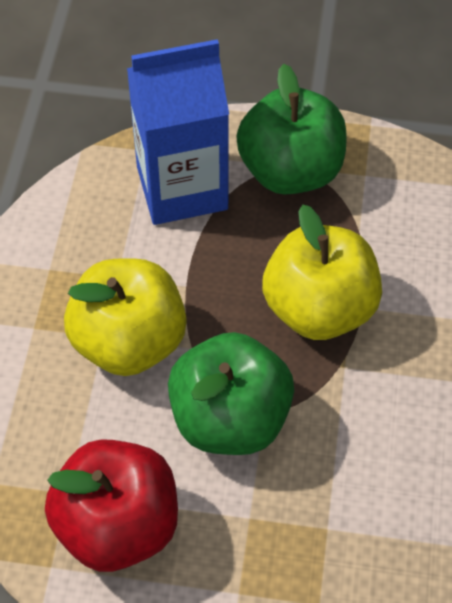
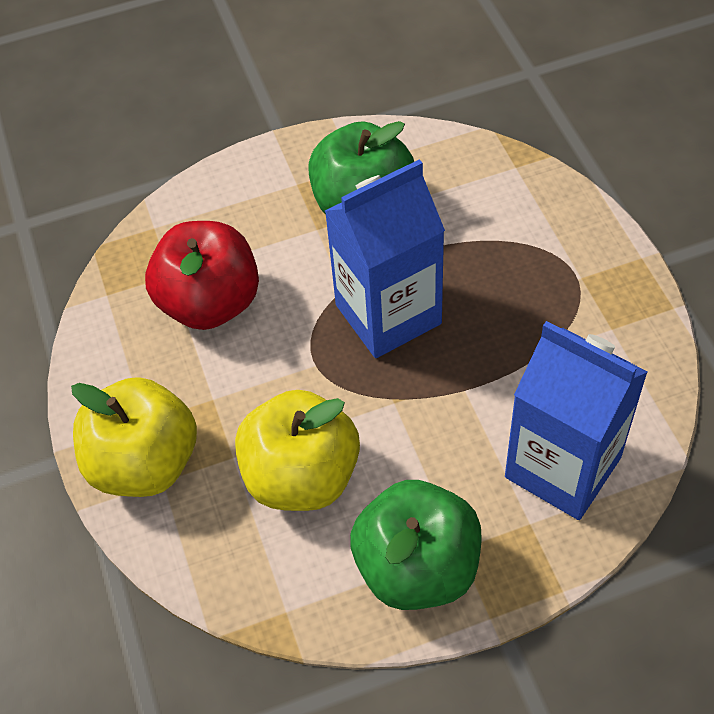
blue carton: 1 -> 2

